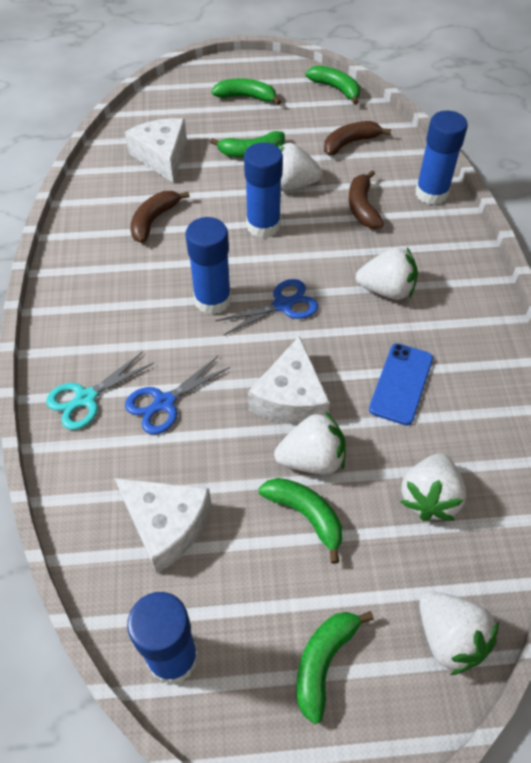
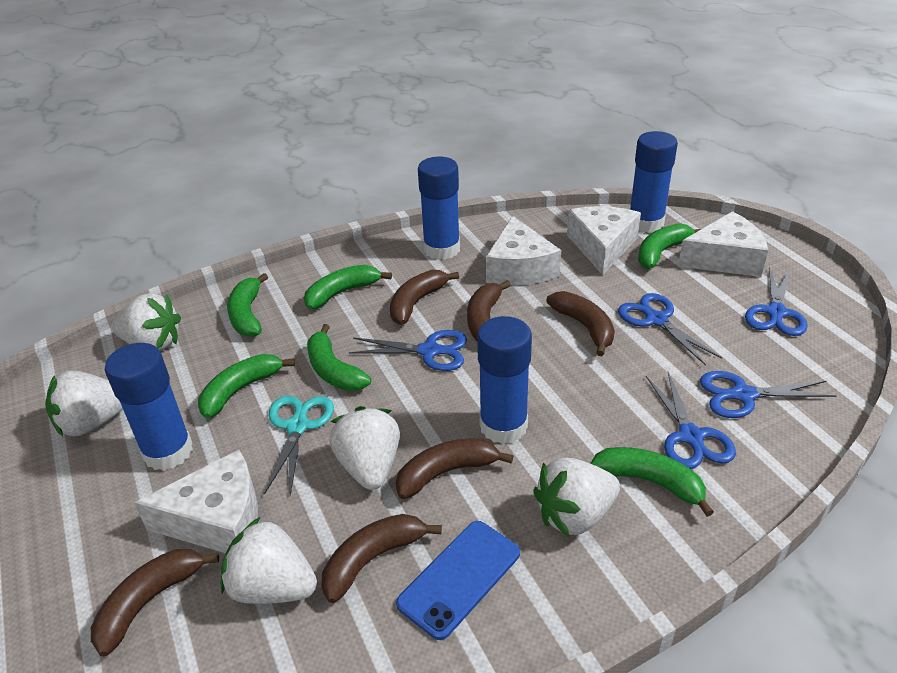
blue scissors: 2 -> 5
brown banana: 3 -> 6
green banana: 5 -> 6
white cheese: 3 -> 4

